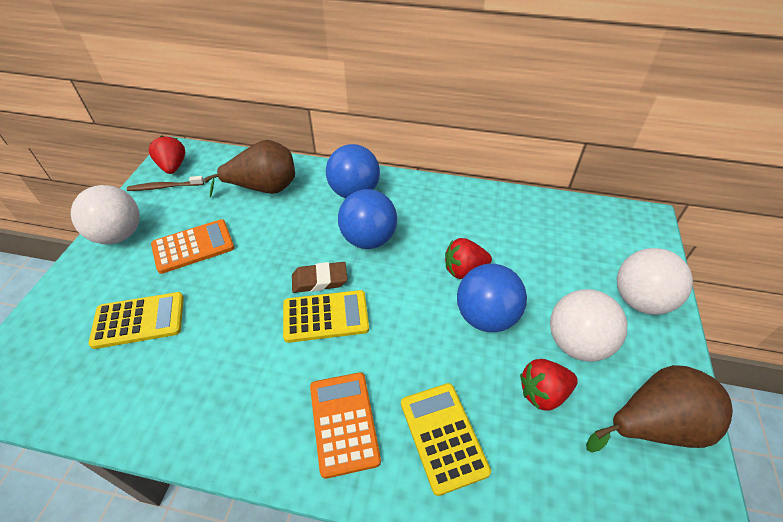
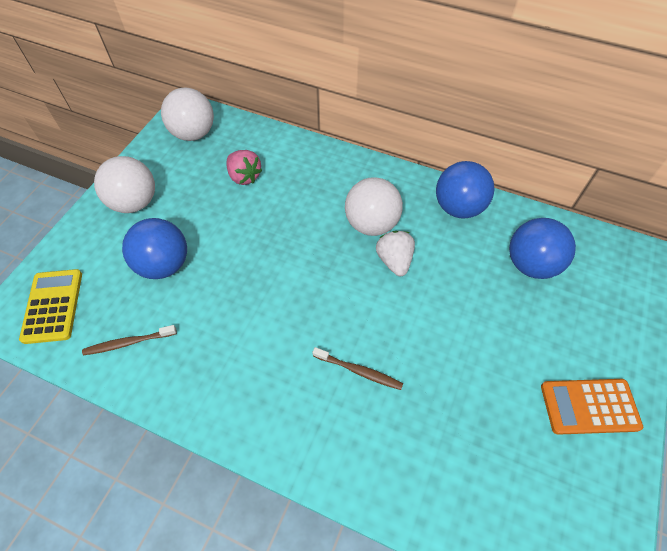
brown eraser: 1 -> 0
brown pear: 2 -> 0
brown toothbrush: 1 -> 2
orange calculator: 2 -> 1
pink strawberry: 0 -> 1
red strawberry: 3 -> 0
white strawberry: 0 -> 1
yellow calculator: 3 -> 1

